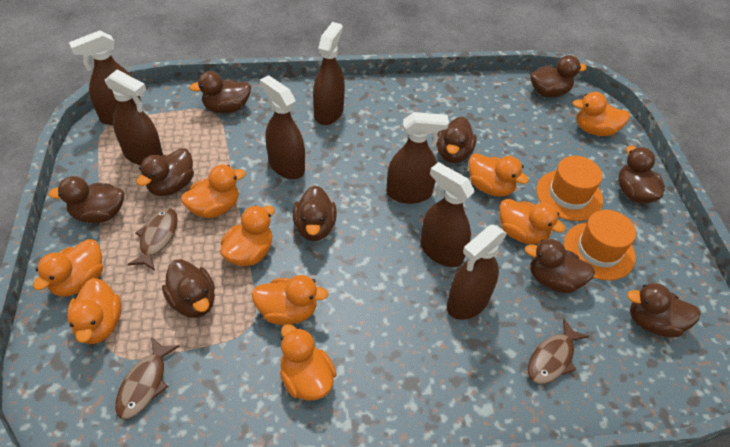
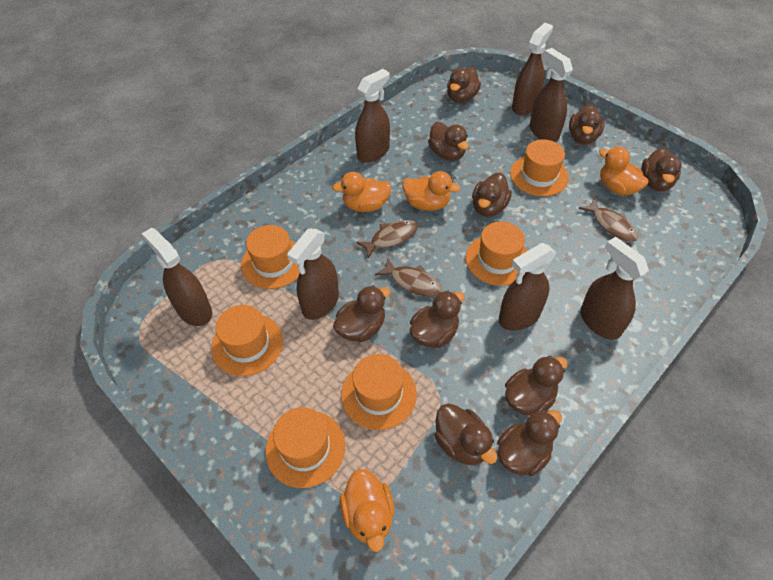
orange duck: 9 -> 4
orange hat: 2 -> 6

